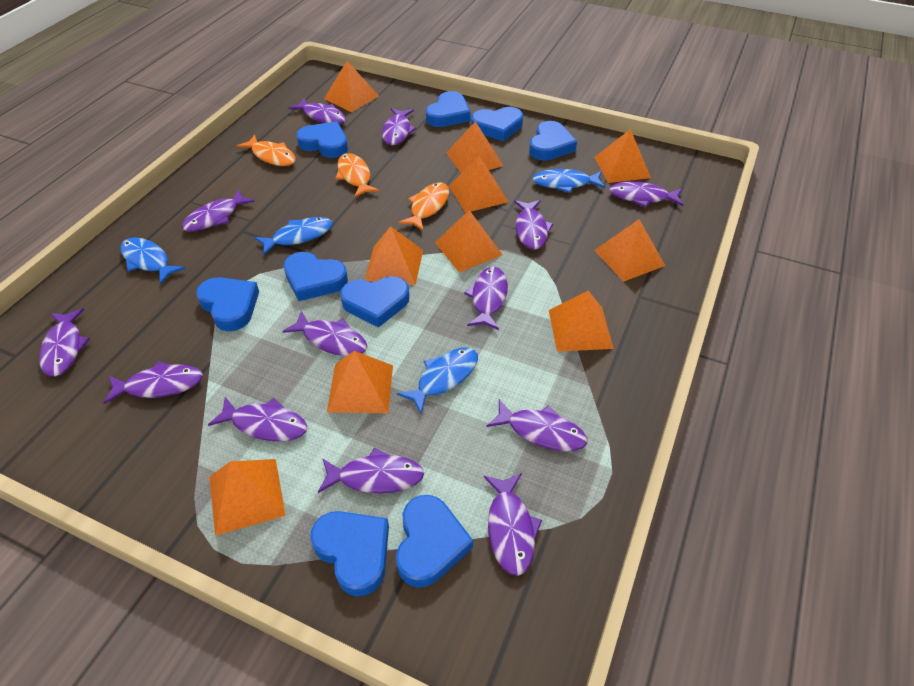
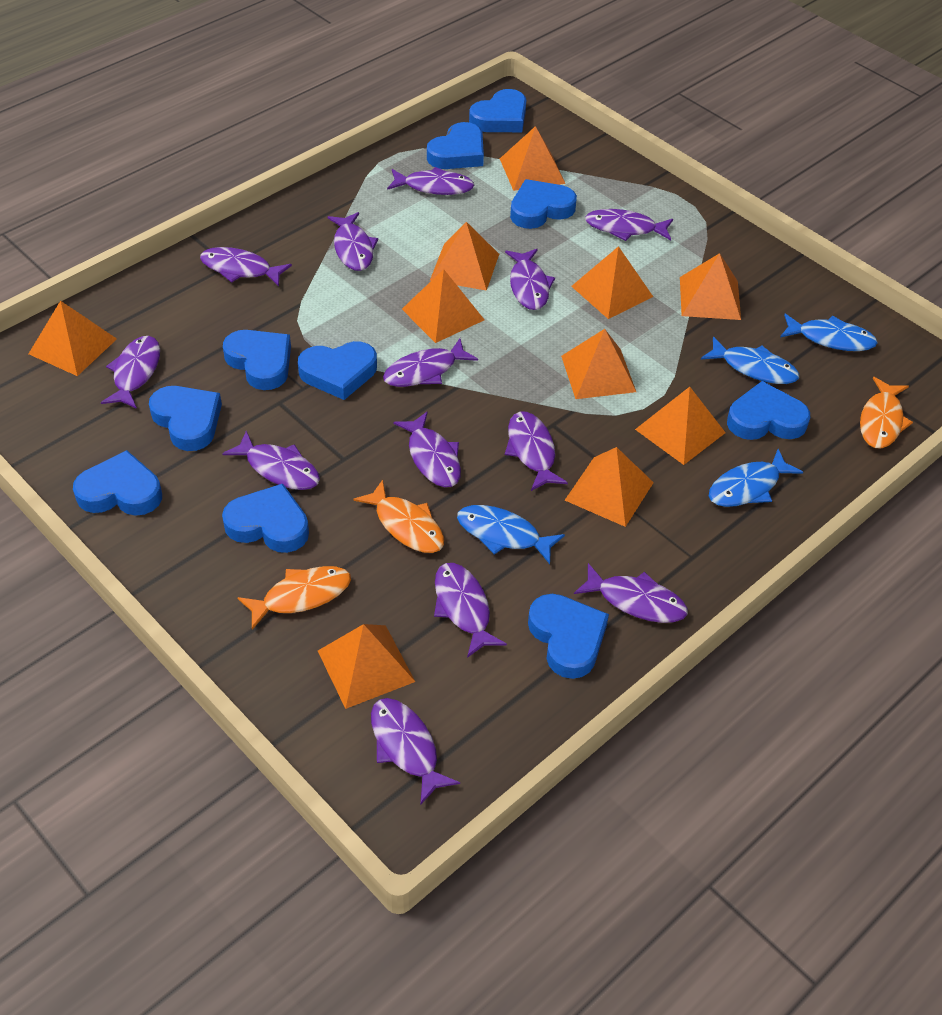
blue heart: 9 -> 10

